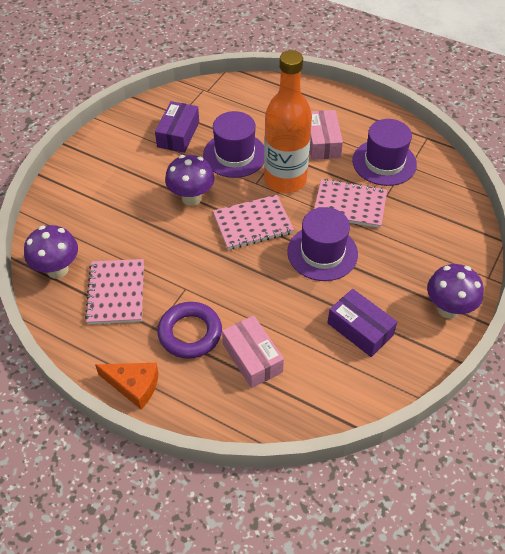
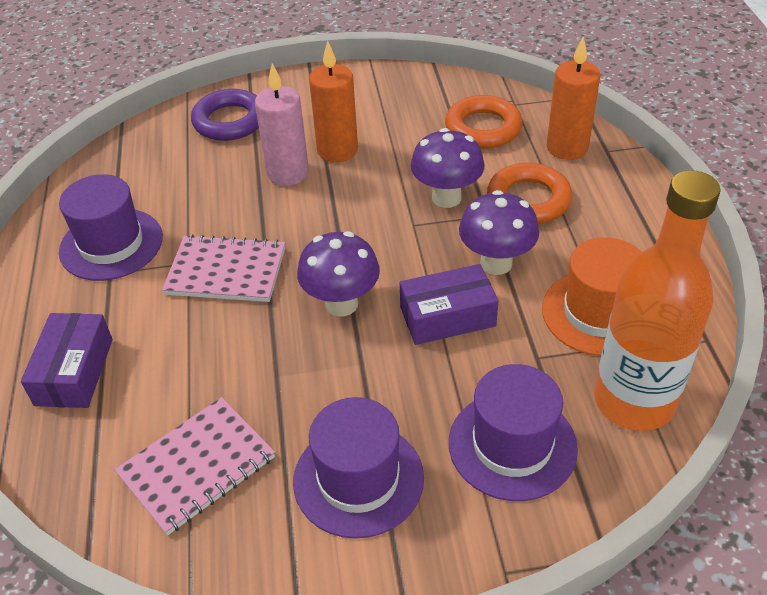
orange candle: 0 -> 2
orange cheese: 1 -> 0
orange hat: 0 -> 1
orange ring: 0 -> 2
pink box: 2 -> 0
pink candle: 0 -> 1
pink notebook: 3 -> 2

